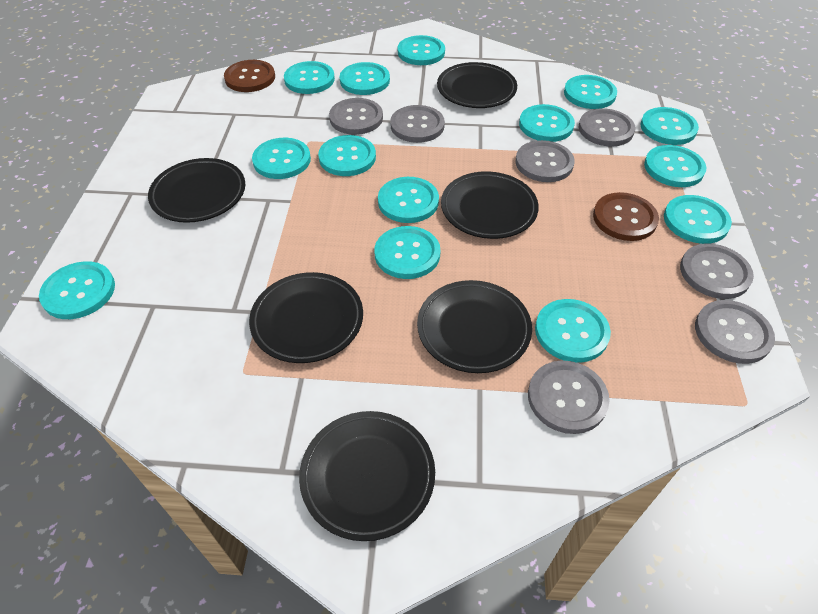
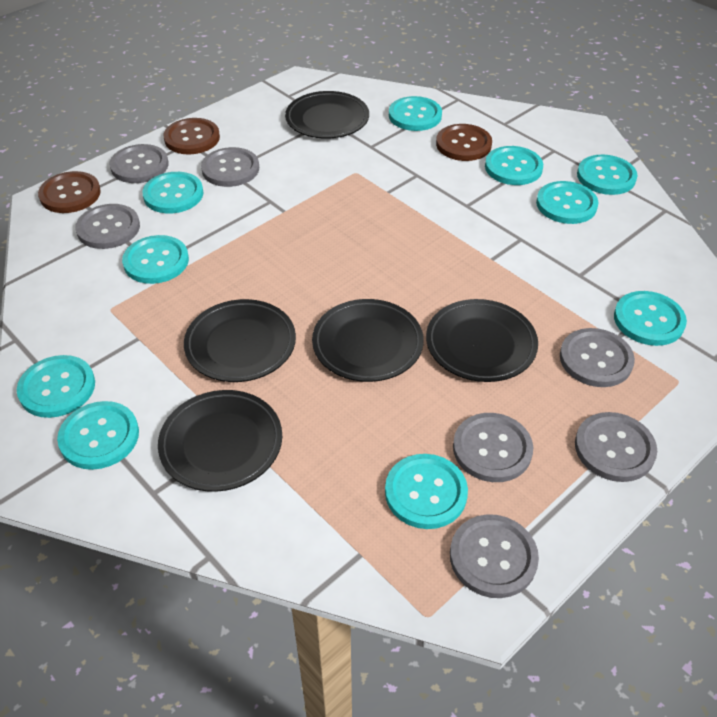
black plate: 6 -> 5
brown button: 2 -> 3
turquoise button: 14 -> 10

